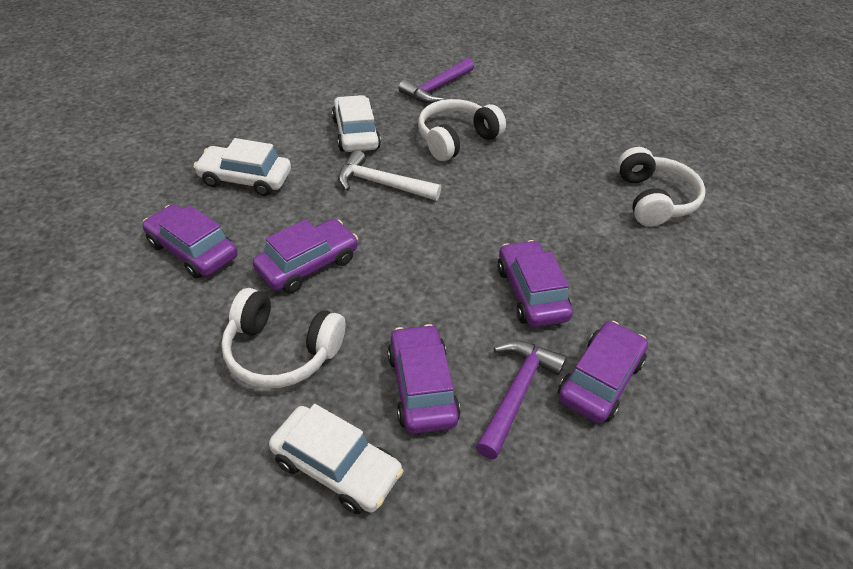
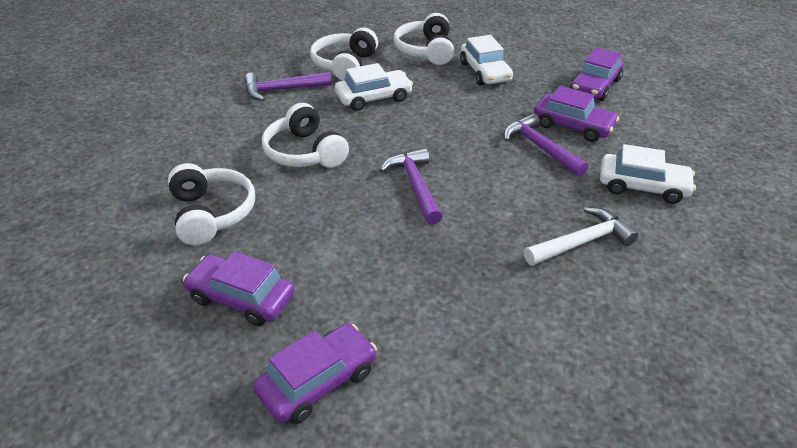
purple car: 5 -> 4
purple hammer: 2 -> 3
white headphones: 3 -> 4

